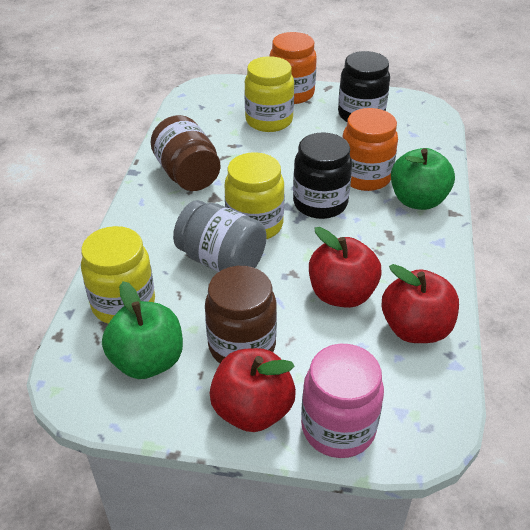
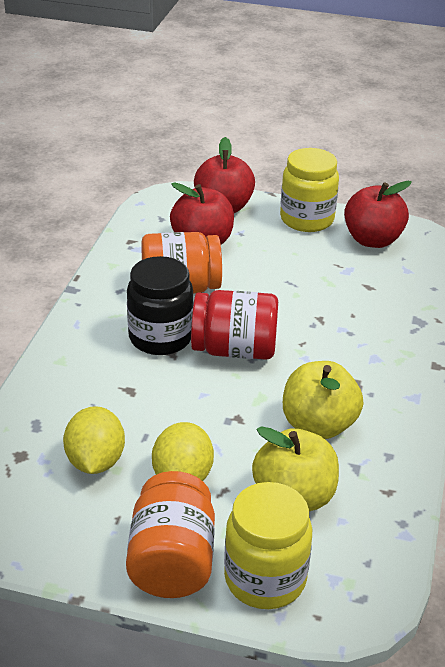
black jar: 2 -> 1
brown jar: 2 -> 0
green apple: 2 -> 0
grey jar: 1 -> 0
pink jar: 1 -> 0
red jar: 0 -> 1
yellow apple: 0 -> 2
yellow jar: 3 -> 2
yellow lemon: 0 -> 2

